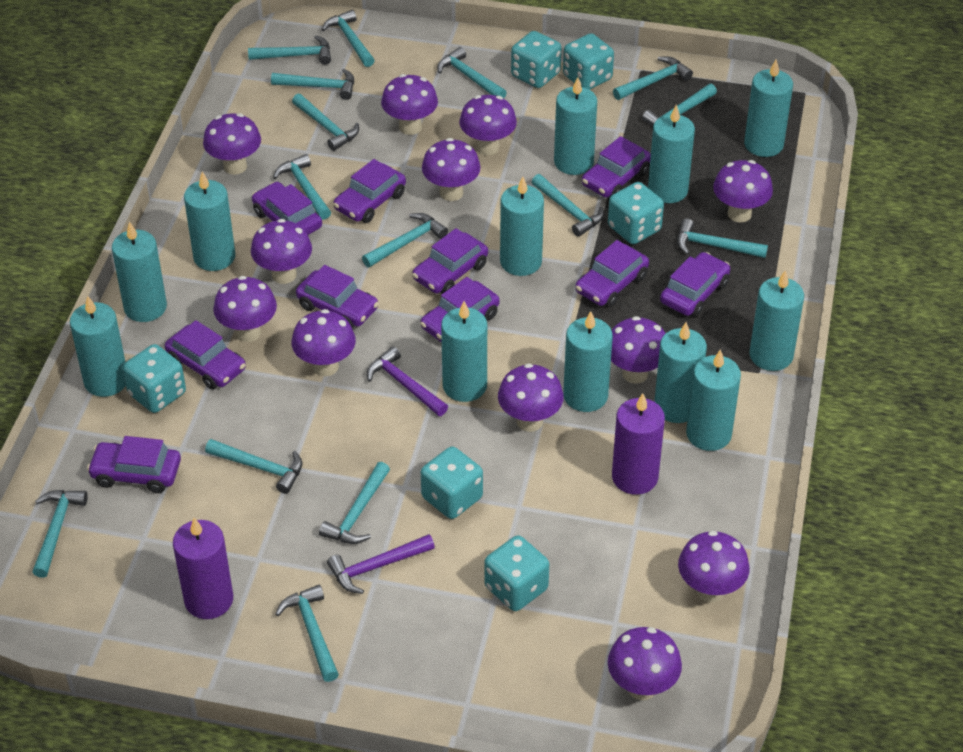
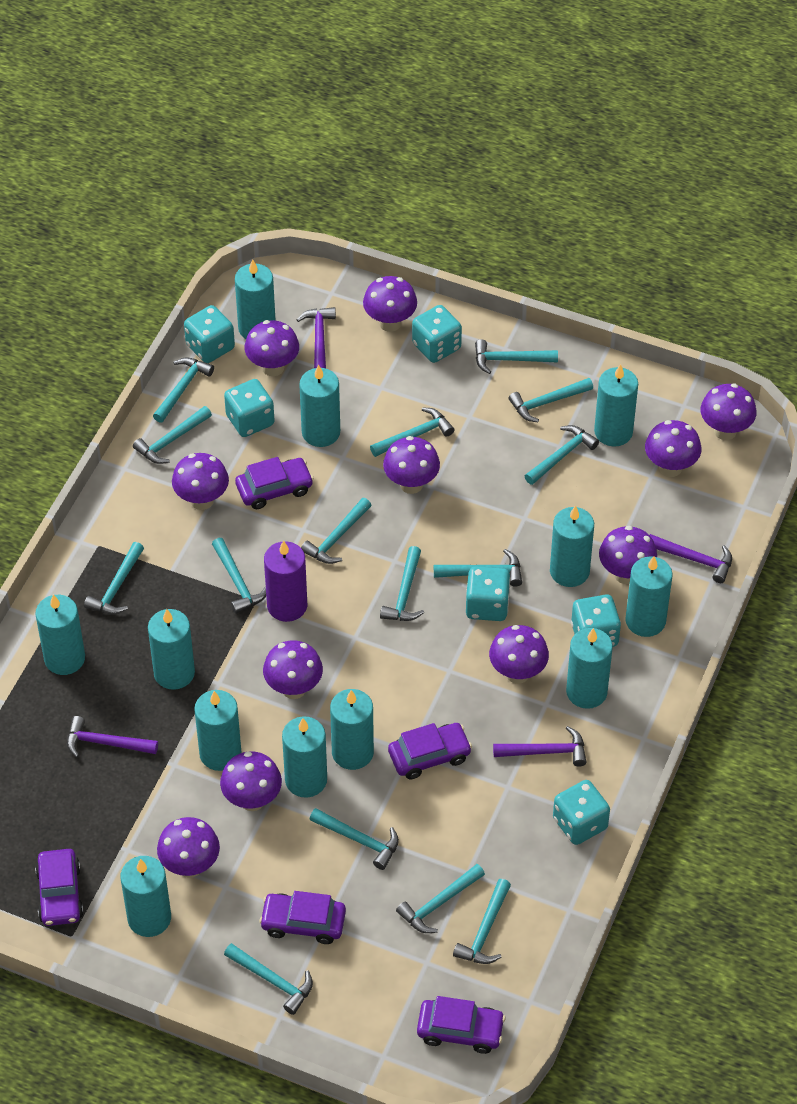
purple candle: 2 -> 1
purple car: 10 -> 5
purple hammer: 2 -> 4
purple mushroom: 12 -> 11

